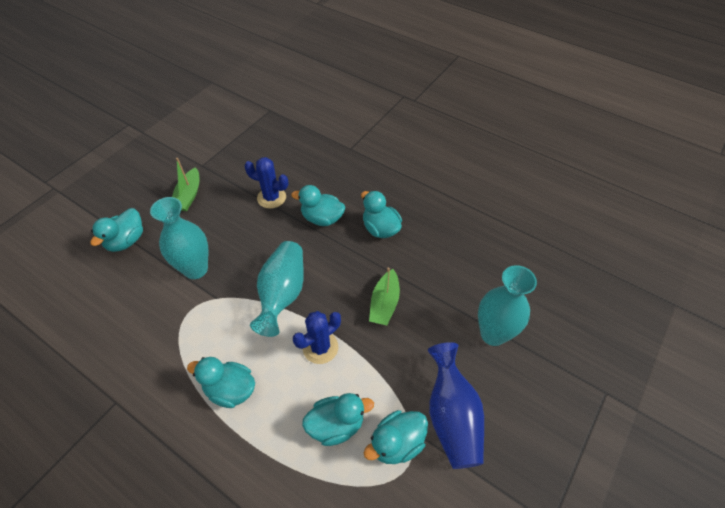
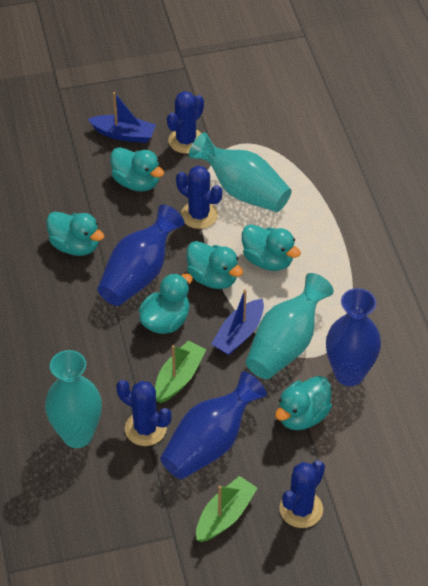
blue boat: 0 -> 2
blue cactus: 2 -> 4
blue vase: 1 -> 3

